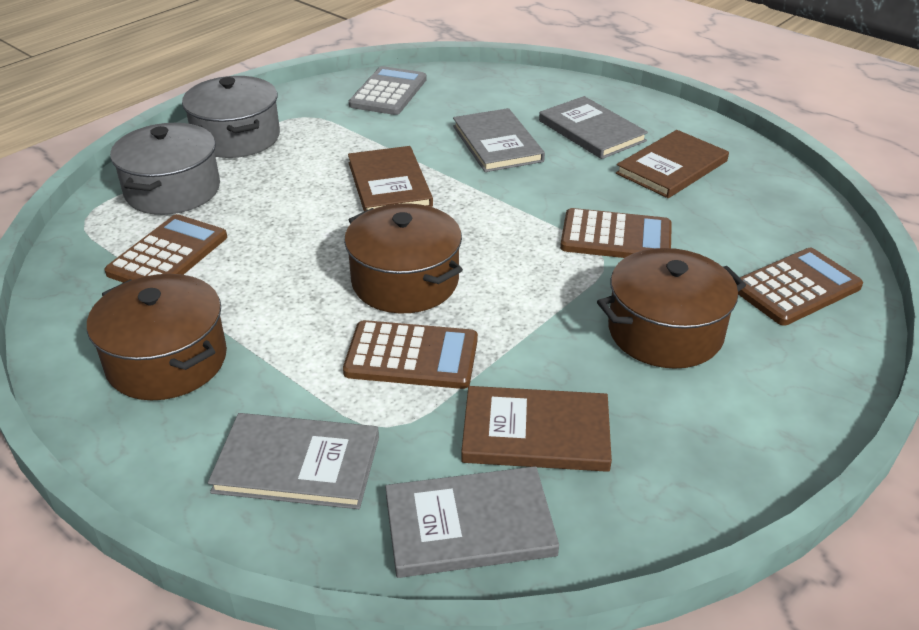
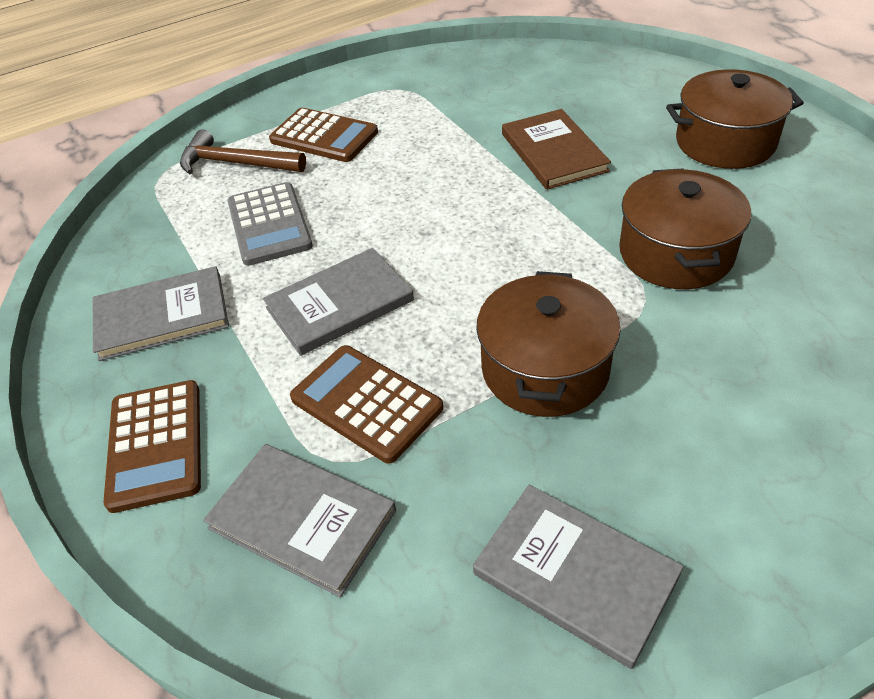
brown book: 3 -> 1
brown calculator: 4 -> 3
brown hammer: 0 -> 1
grey pot: 2 -> 0

